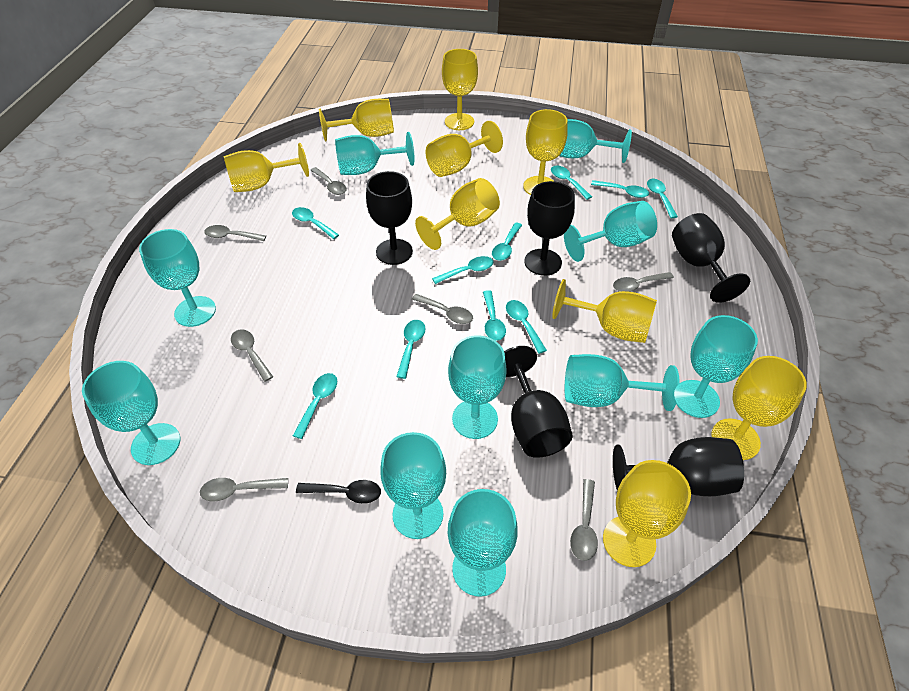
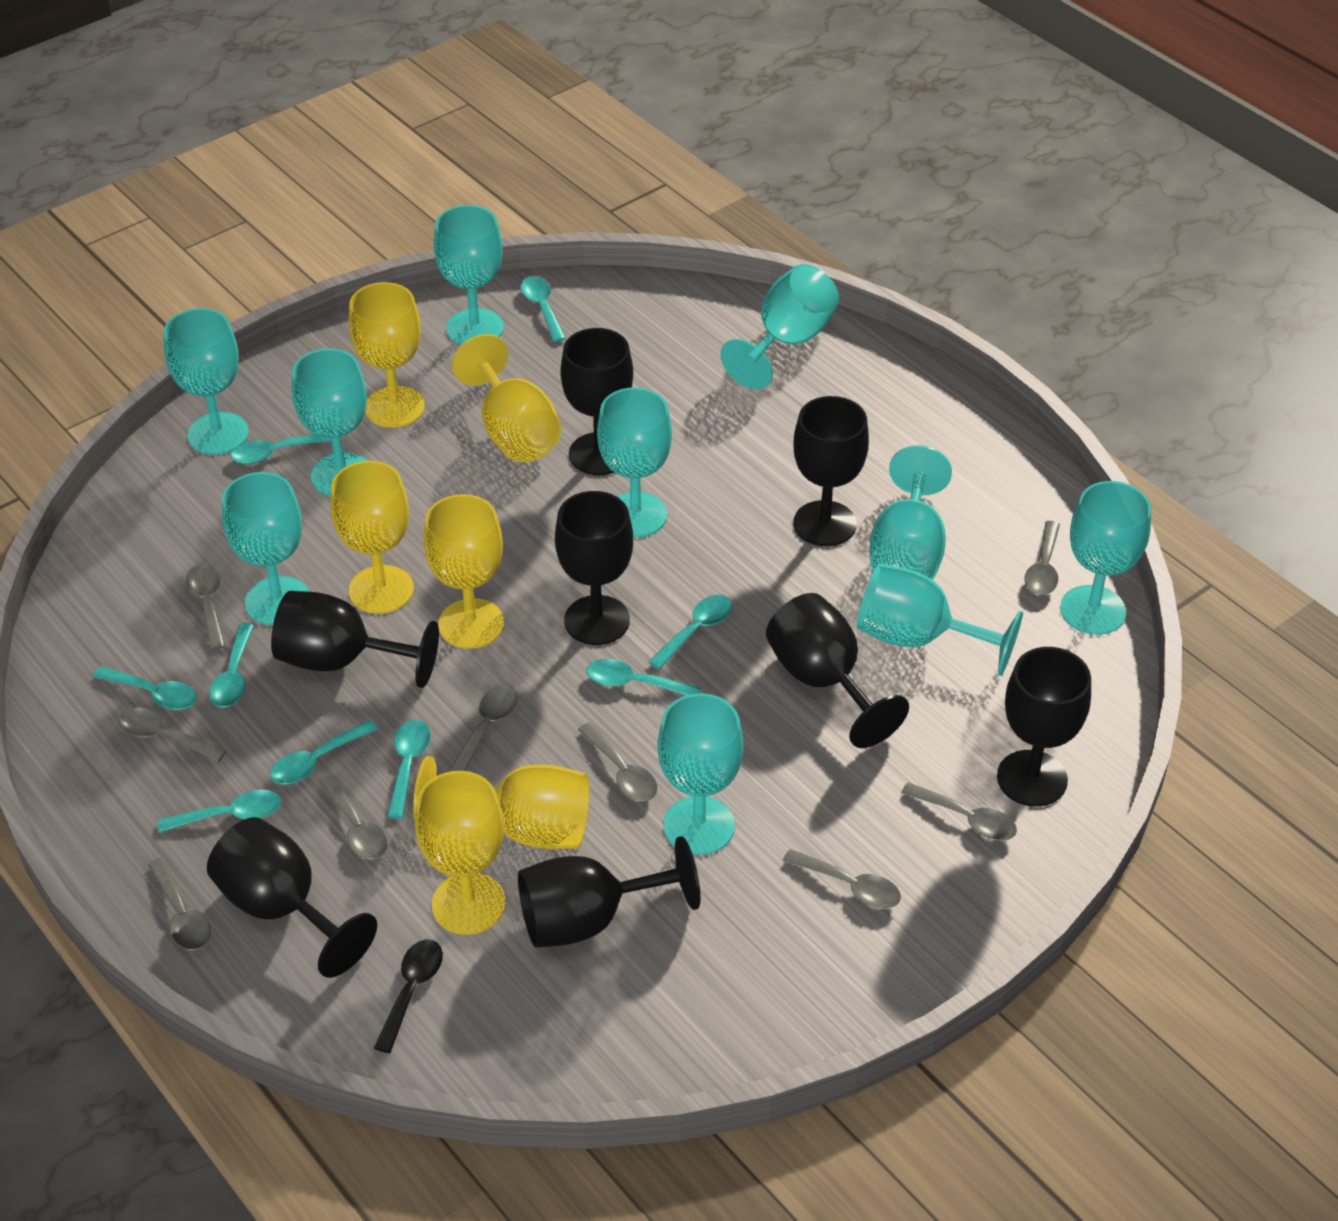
black goblet: 5 -> 8
grey spoon: 7 -> 9
turquoise spoon: 10 -> 9
yellow goblet: 9 -> 6

